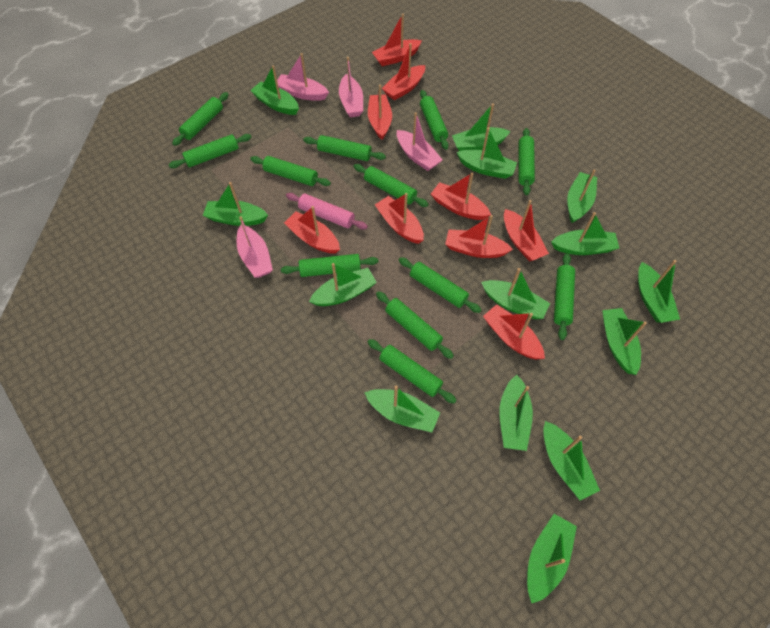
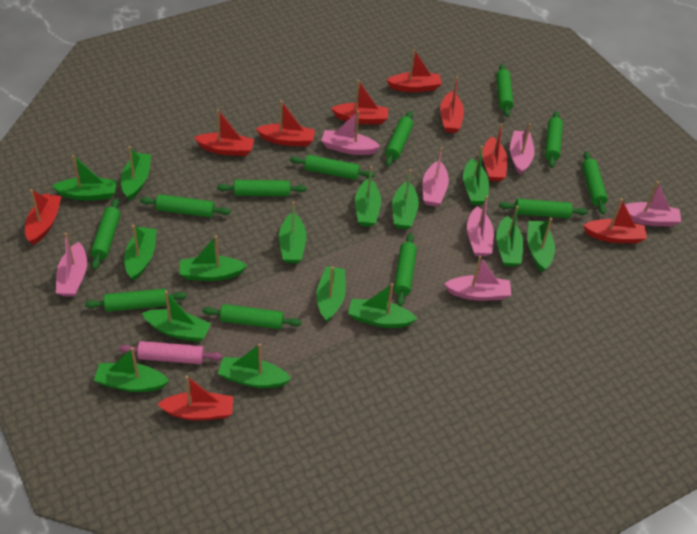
green boat: 14 -> 15
pink boat: 4 -> 7

